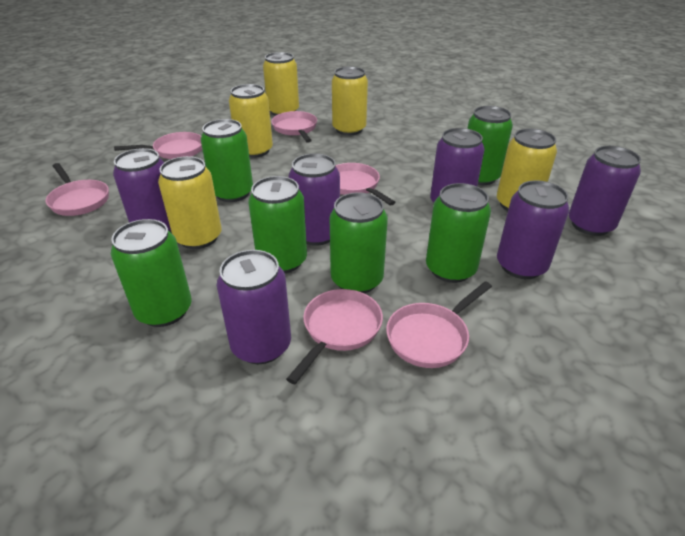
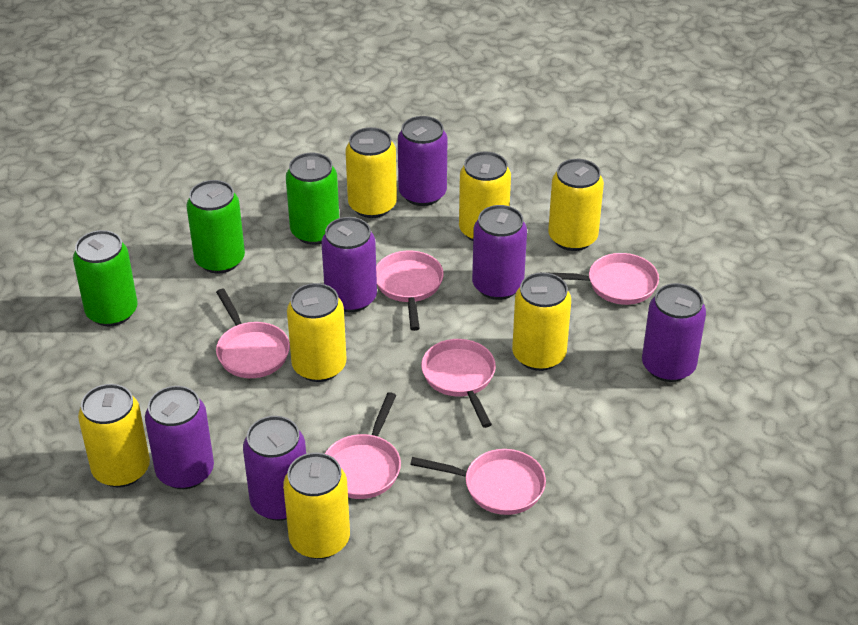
green can: 6 -> 3
yellow can: 5 -> 7

